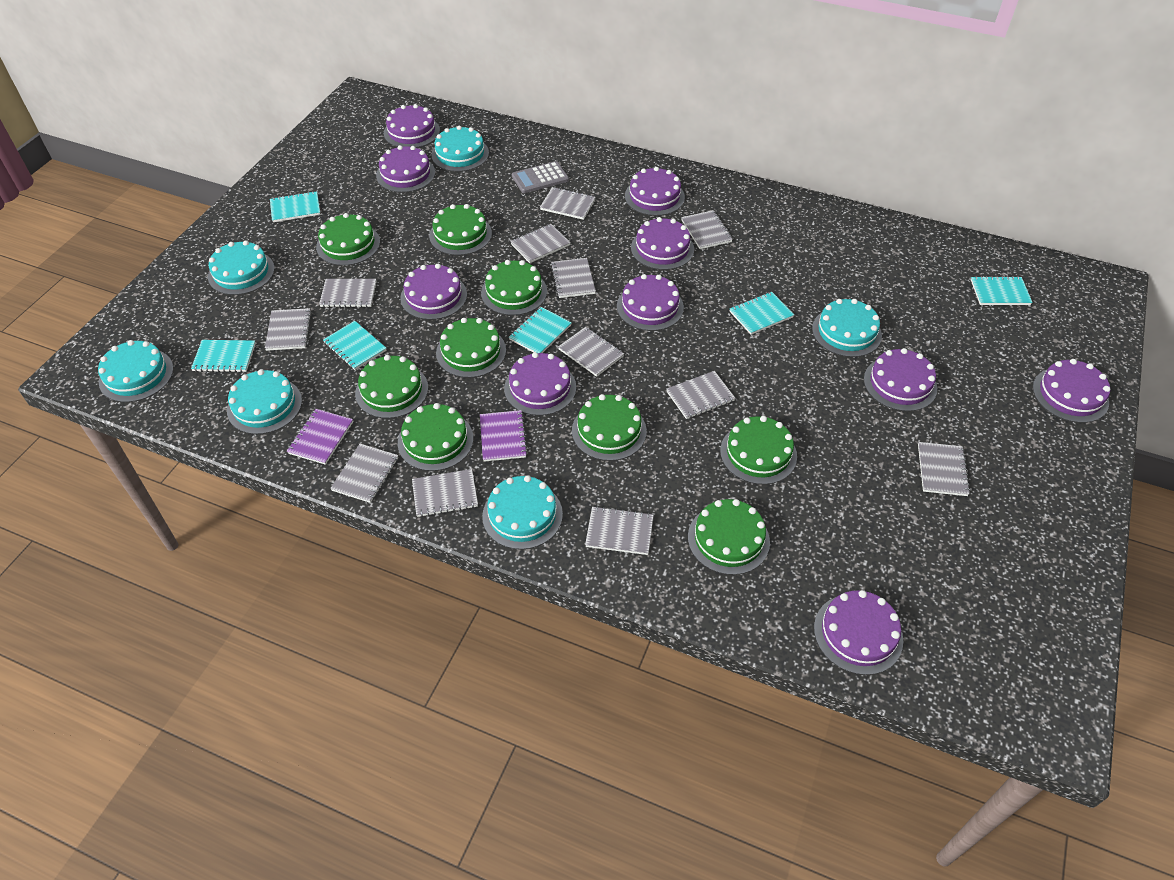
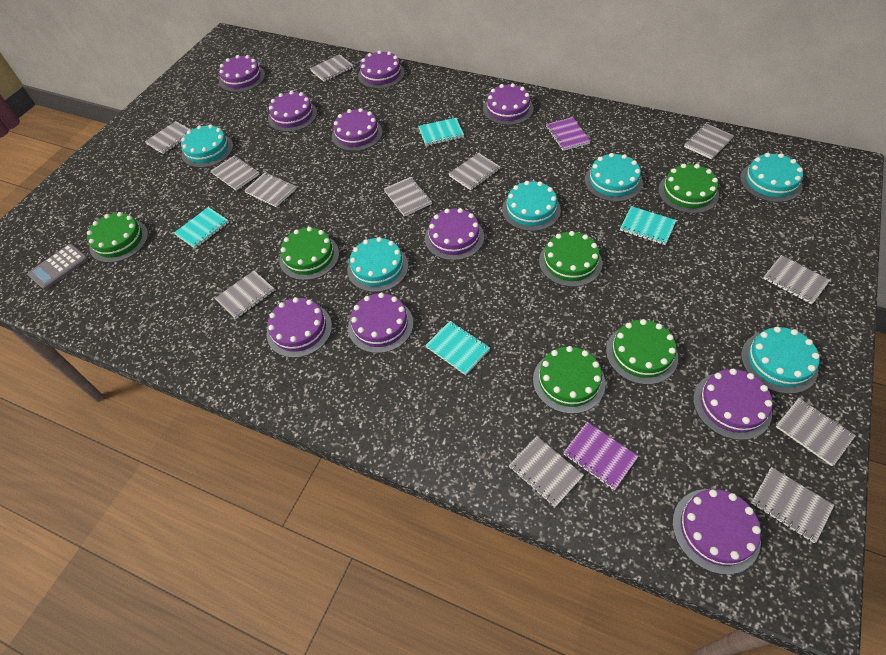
green cake: 9 -> 6
turquoise notebook: 6 -> 4

